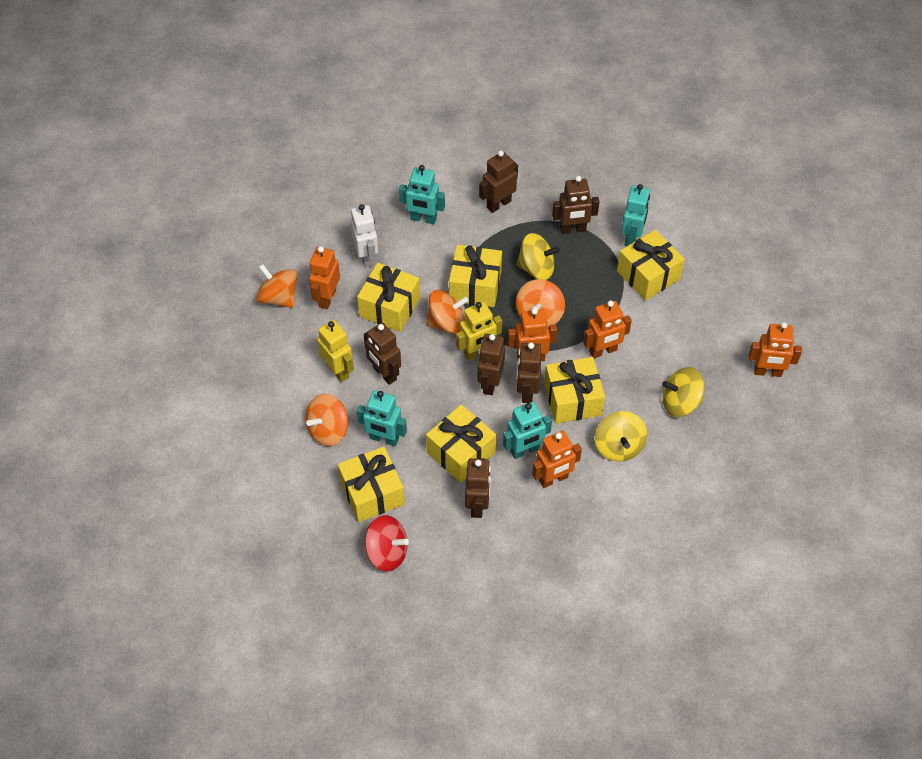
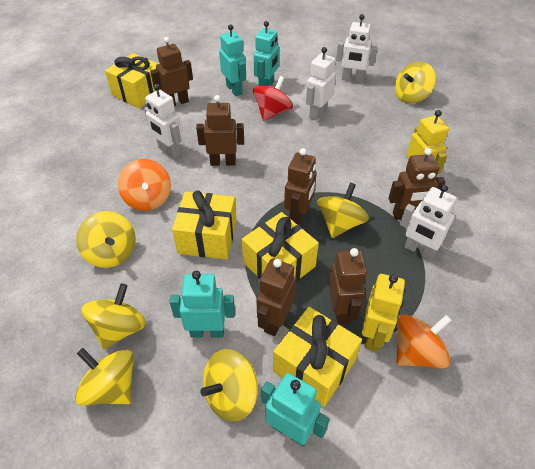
orange robot: 5 -> 0
orange spinning top: 4 -> 2
white robot: 1 -> 4
yellow gift: 6 -> 4
yellow spinning top: 3 -> 6

